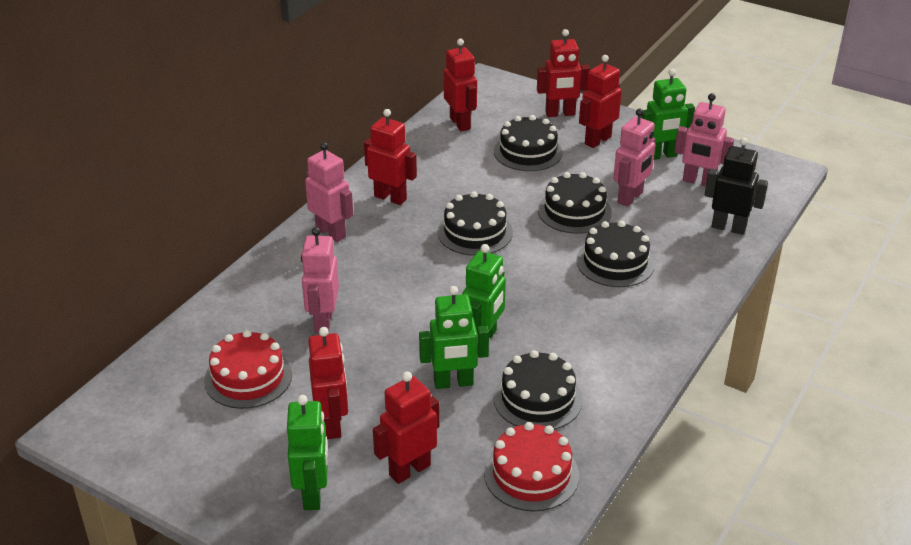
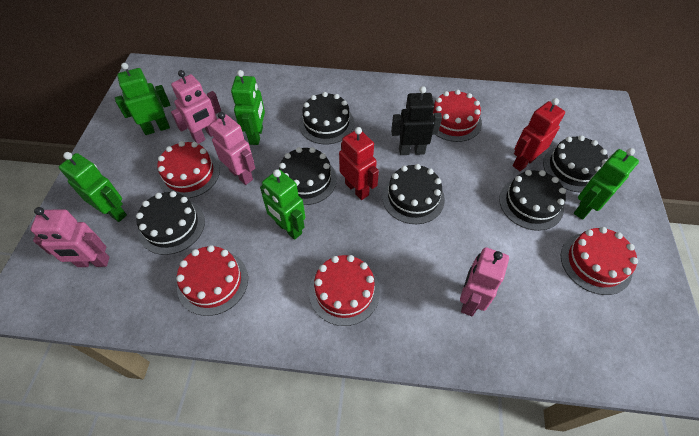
black cake: 5 -> 6
green robot: 4 -> 5
red cake: 2 -> 5
red robot: 6 -> 2

